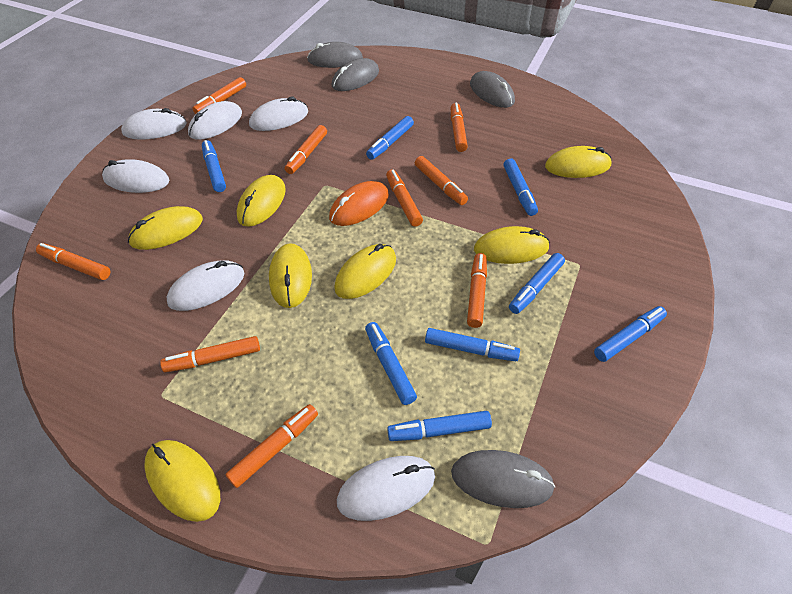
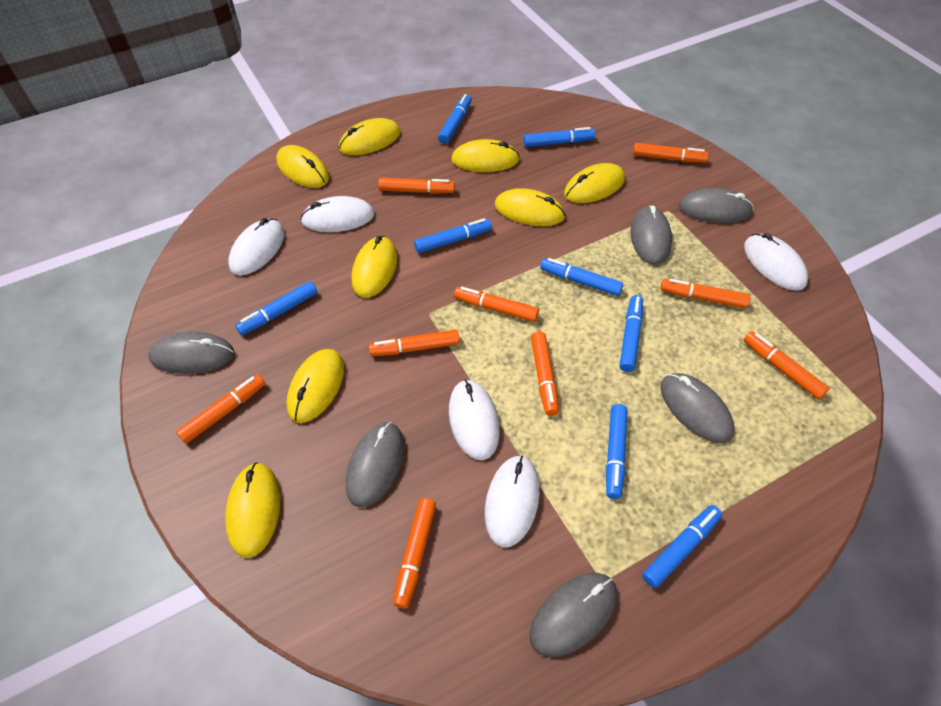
grey mouse: 4 -> 6
orange mouse: 1 -> 0
white mouse: 6 -> 5
yellow mouse: 7 -> 8

